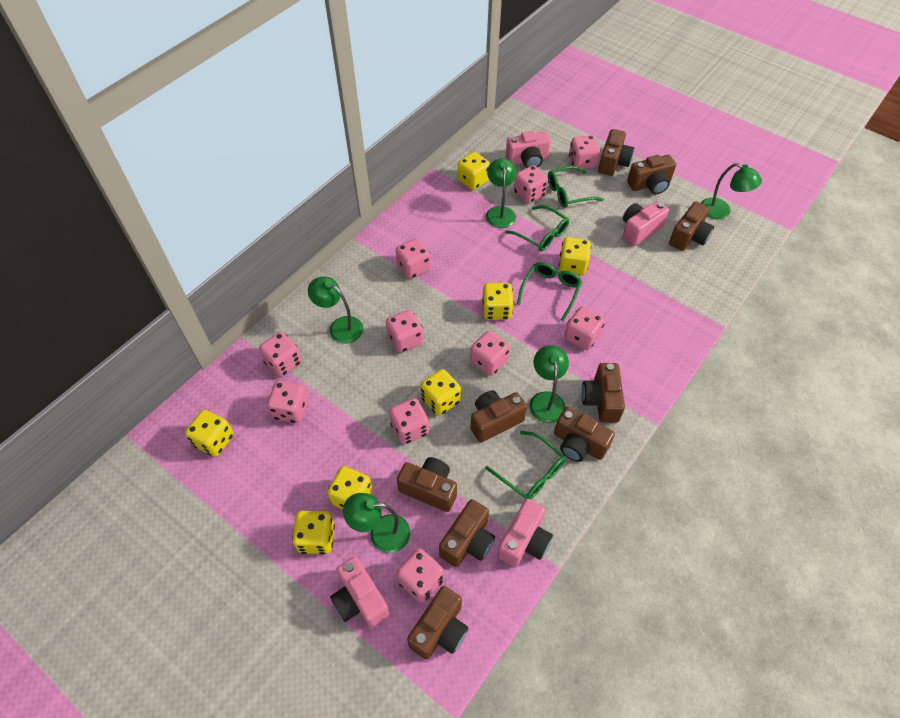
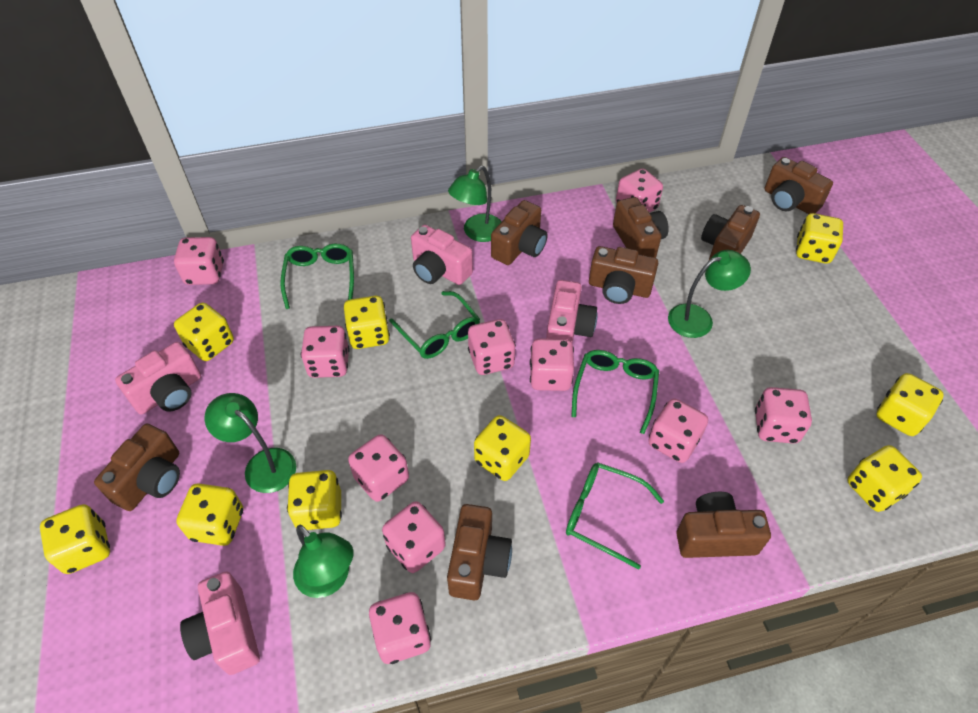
brown camera: 9 -> 8
green lamp: 5 -> 4
yellow dice: 7 -> 9

